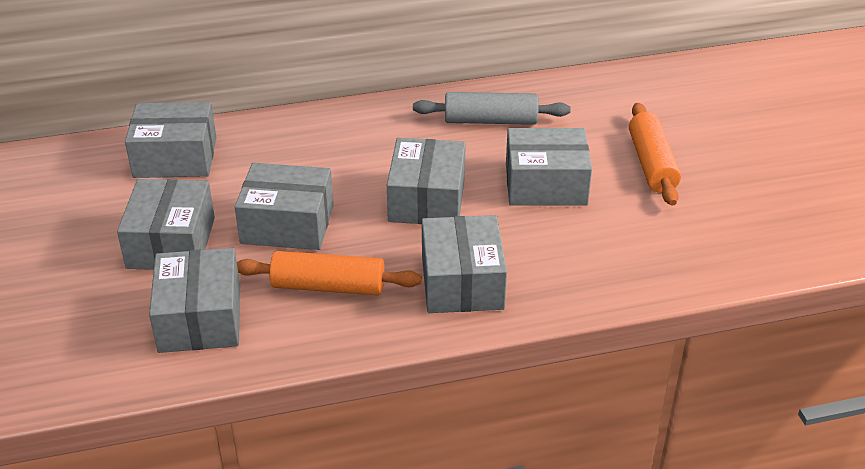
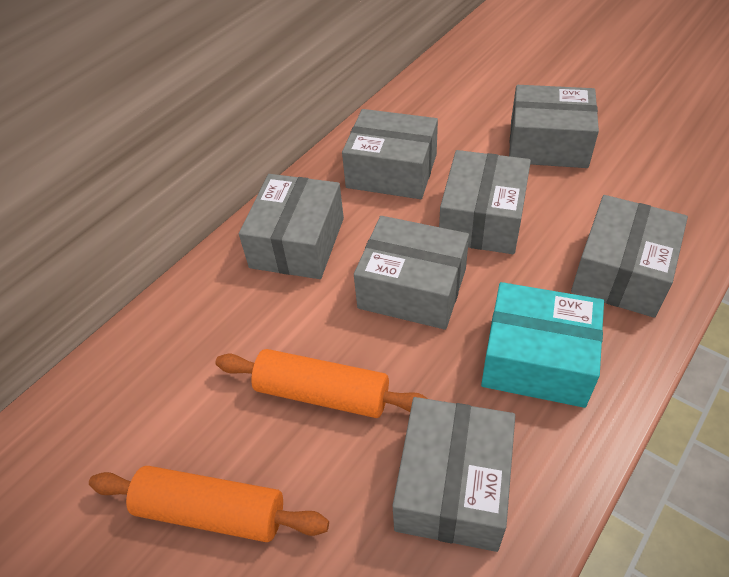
grey rolling pin: 1 -> 0
turquoise box: 0 -> 1

